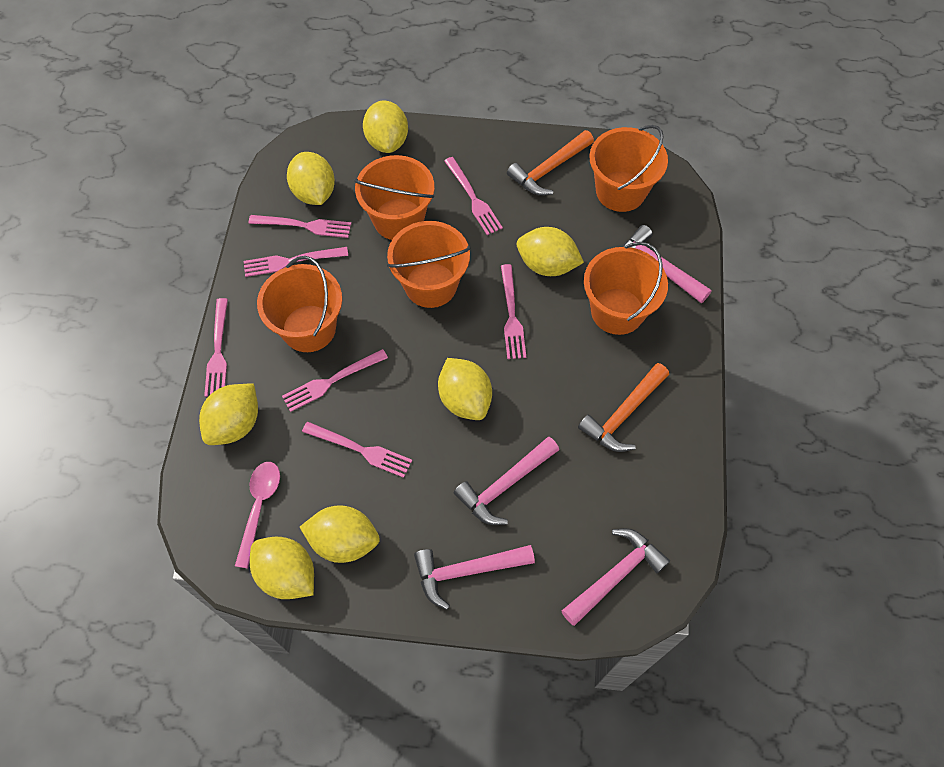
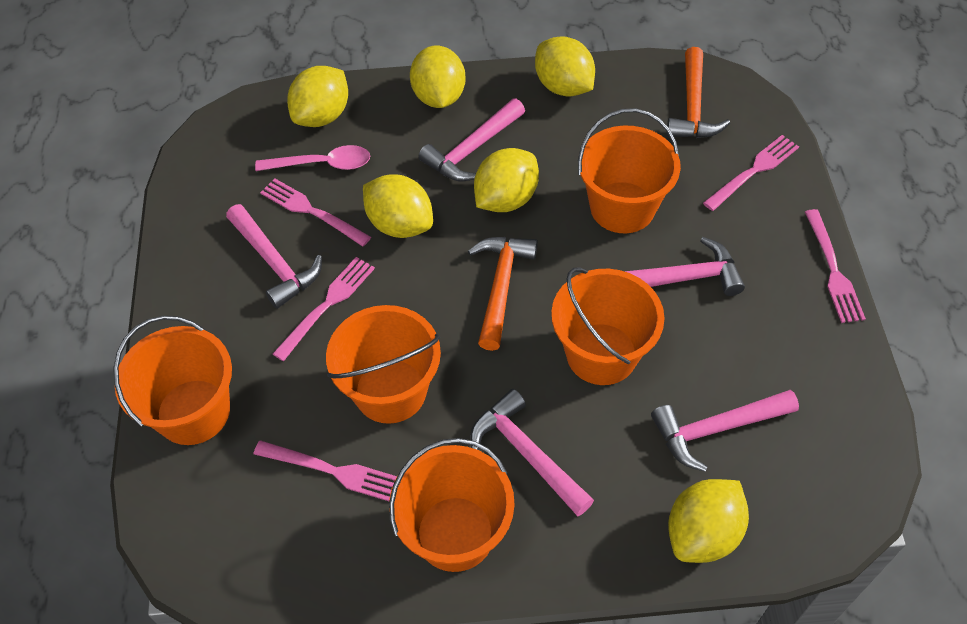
pink fork: 7 -> 5
pink hammer: 4 -> 5
yellow lemon: 7 -> 6

